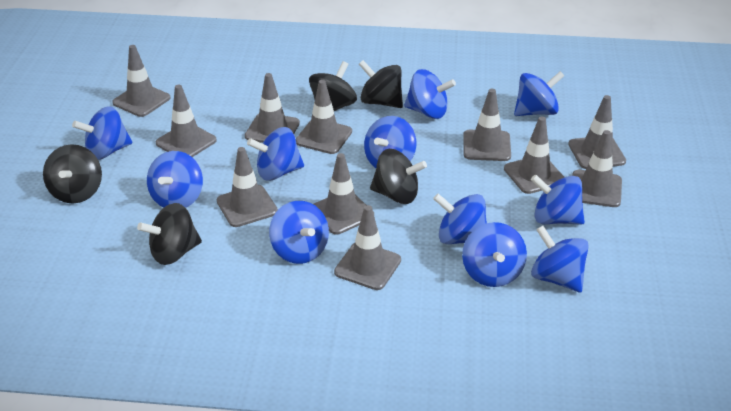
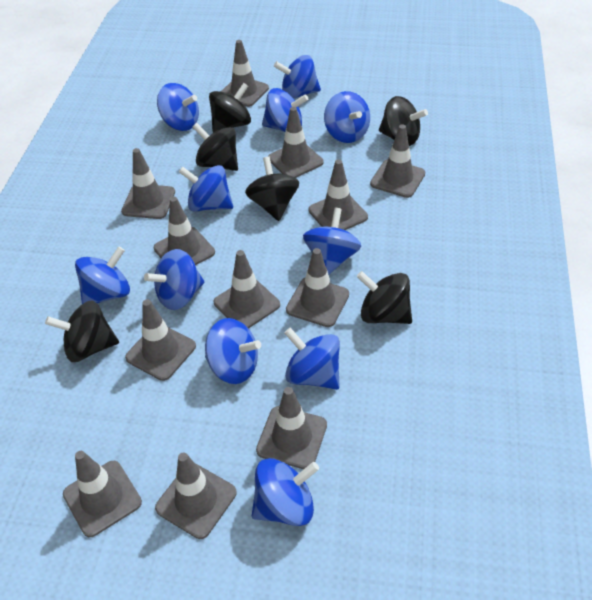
black spinning top: 5 -> 6
grey traffic cone: 11 -> 12

